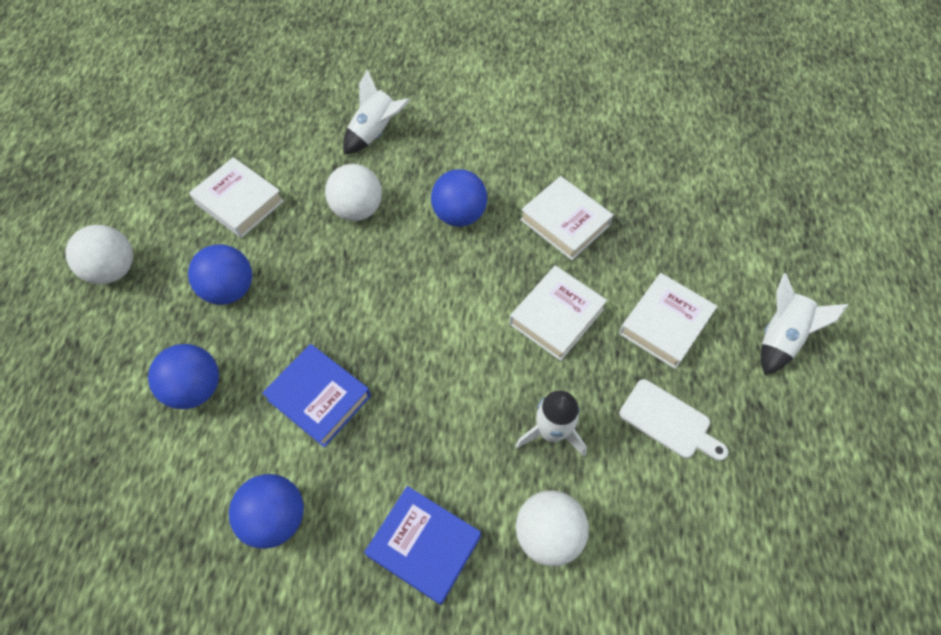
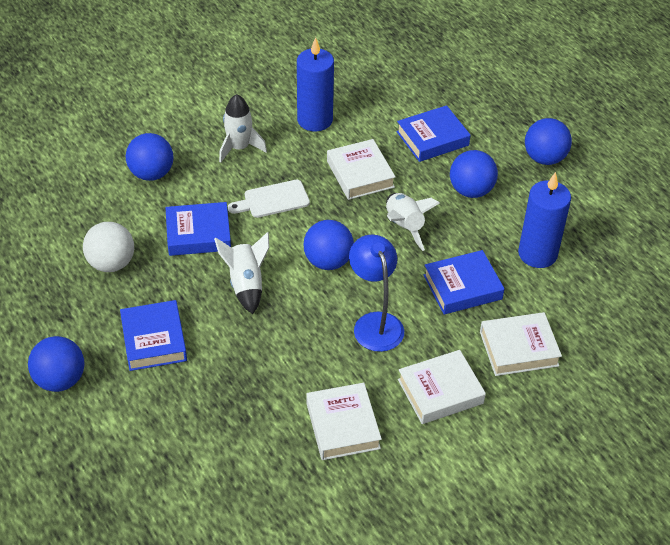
blue ball: 4 -> 5
blue book: 2 -> 4
blue candle: 0 -> 2
blue lamp: 0 -> 1
white ball: 3 -> 1

